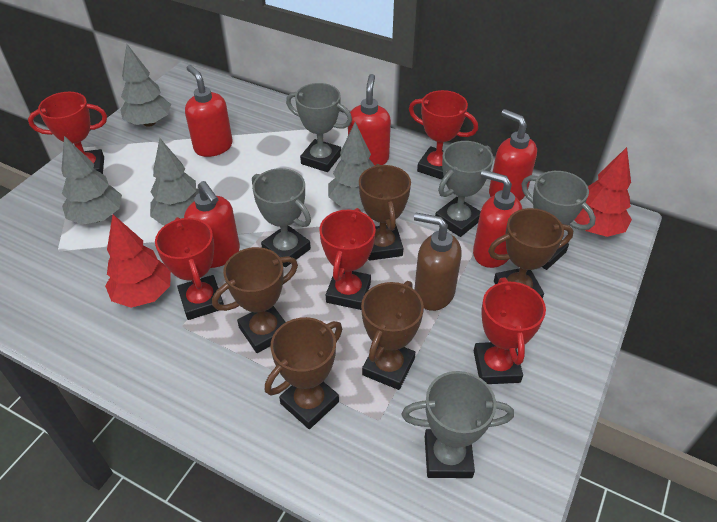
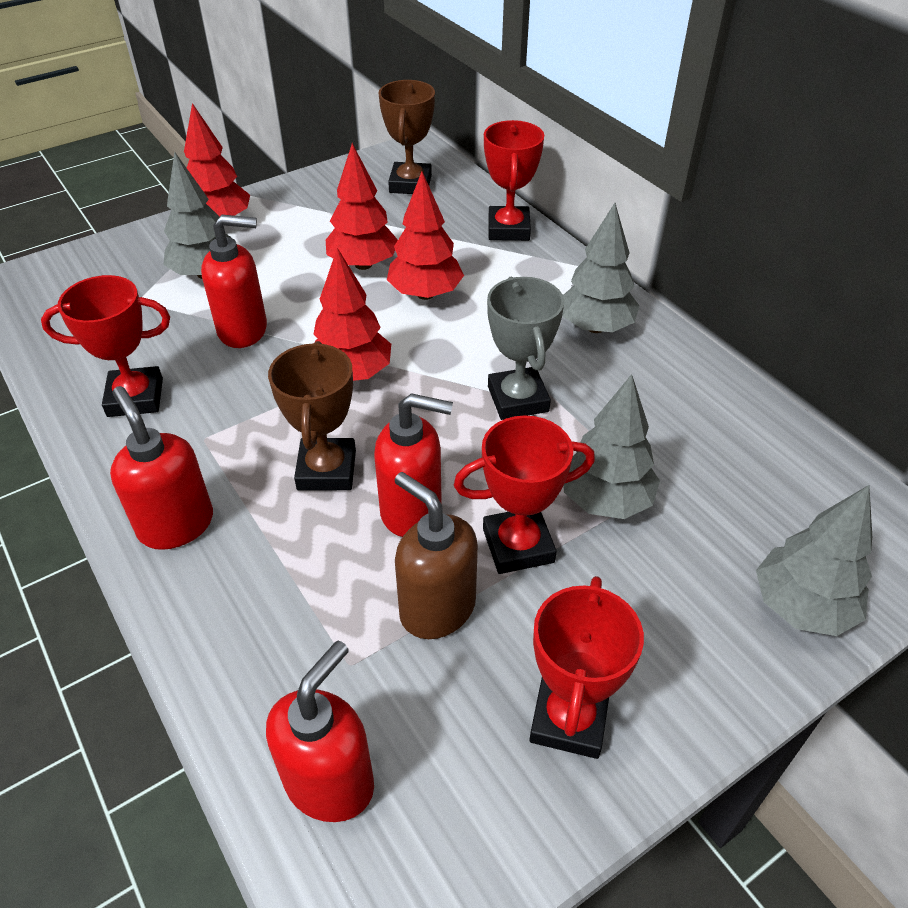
brown trophy: 5 -> 2
grey trophy: 5 -> 1
red soap dispenser: 5 -> 4
red tree: 2 -> 4
red trophy: 5 -> 4

